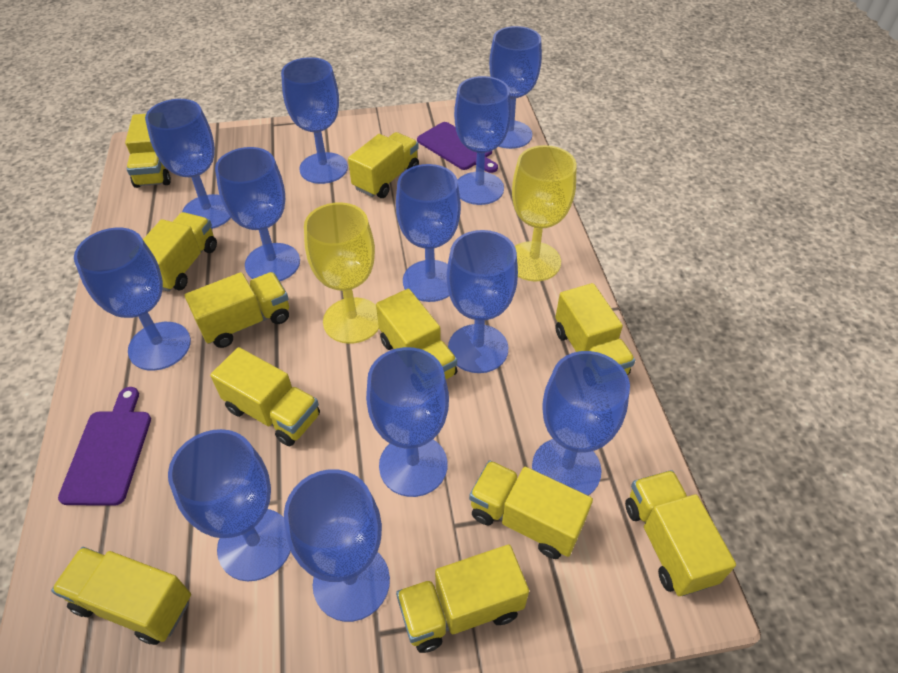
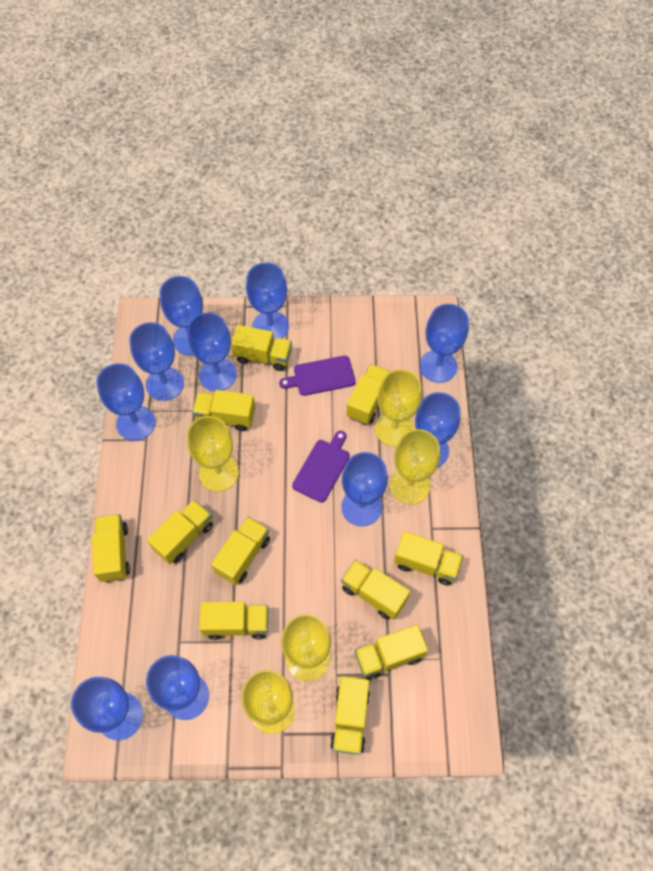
blue goblet: 12 -> 10
yellow goblet: 2 -> 5

